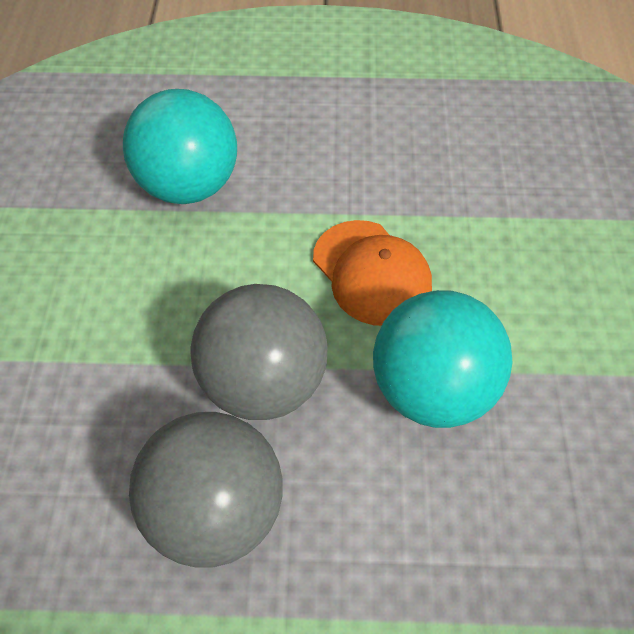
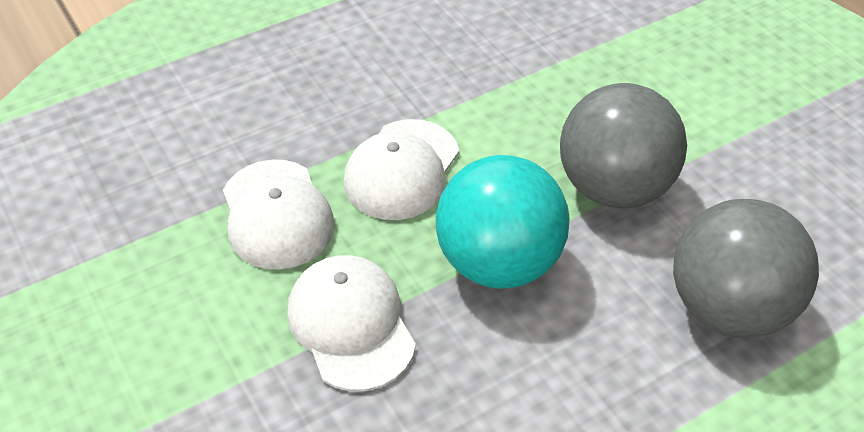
orange cap: 1 -> 0
turquoise ball: 2 -> 1
white cap: 0 -> 3

